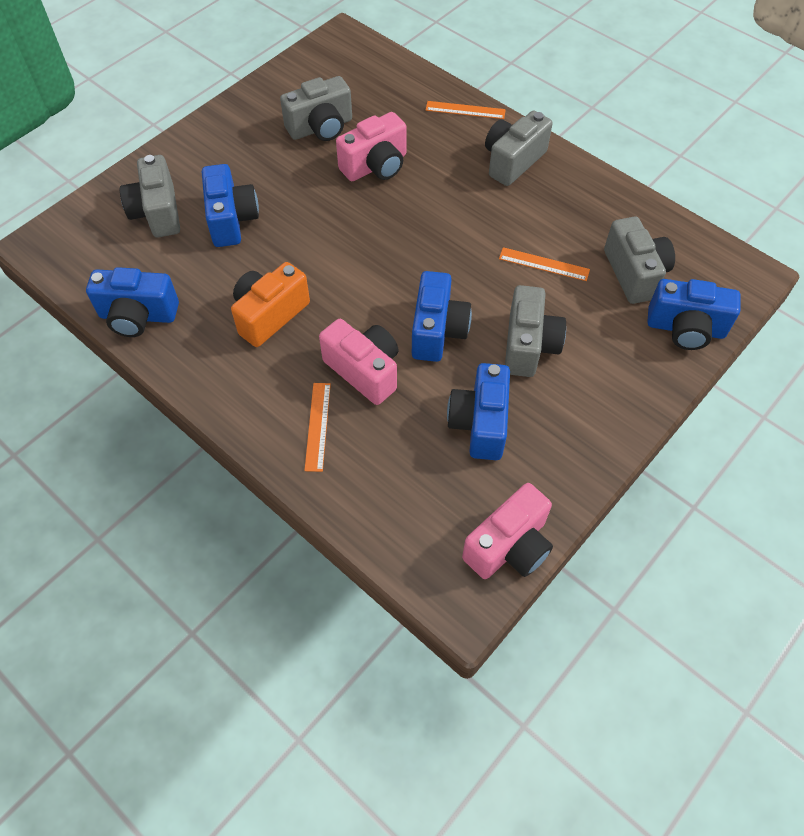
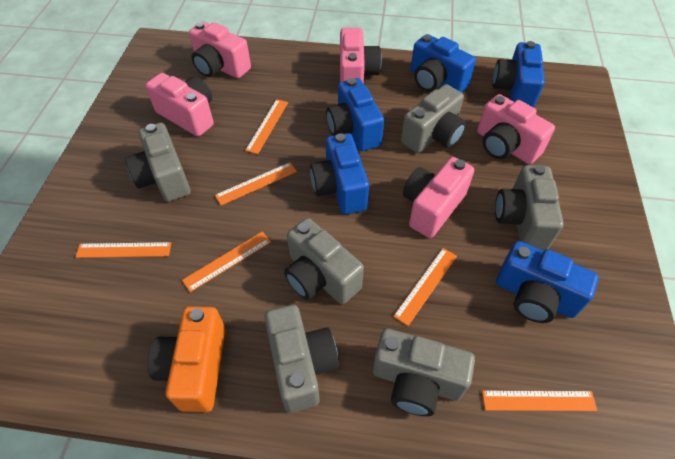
grey camera: 5 -> 6
orange ruler: 3 -> 6
pink camera: 3 -> 5

